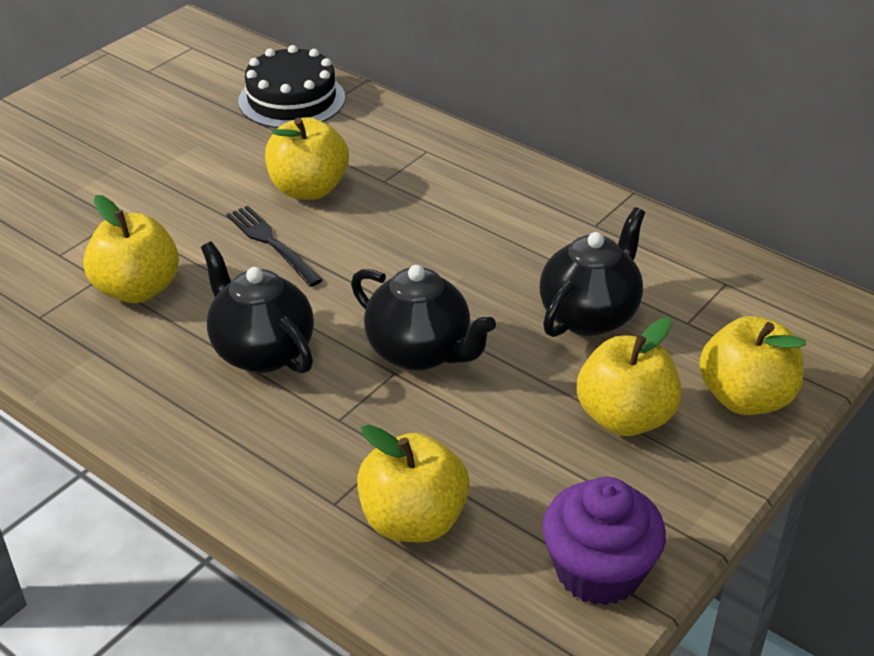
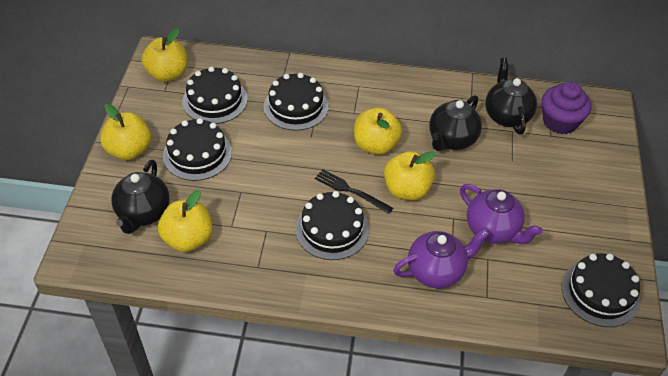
black cake: 1 -> 5
purple teapot: 0 -> 2

